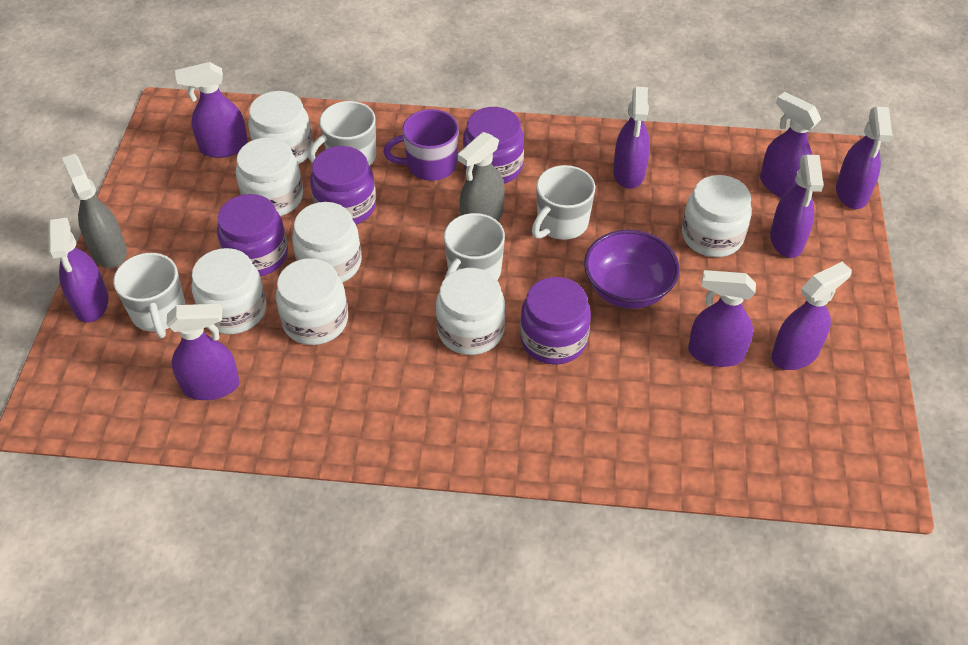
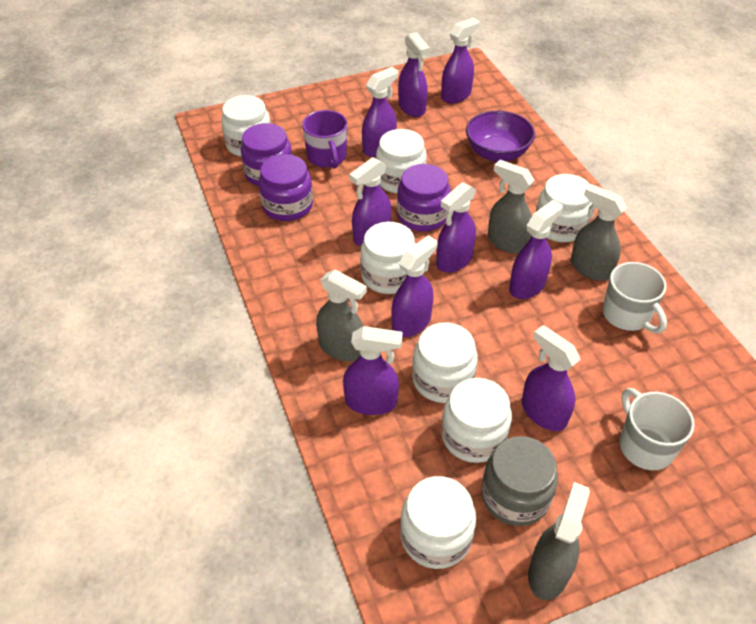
grey jar: 0 -> 1
grey spray bottle: 2 -> 4
purple jar: 4 -> 3
white mug: 4 -> 2

